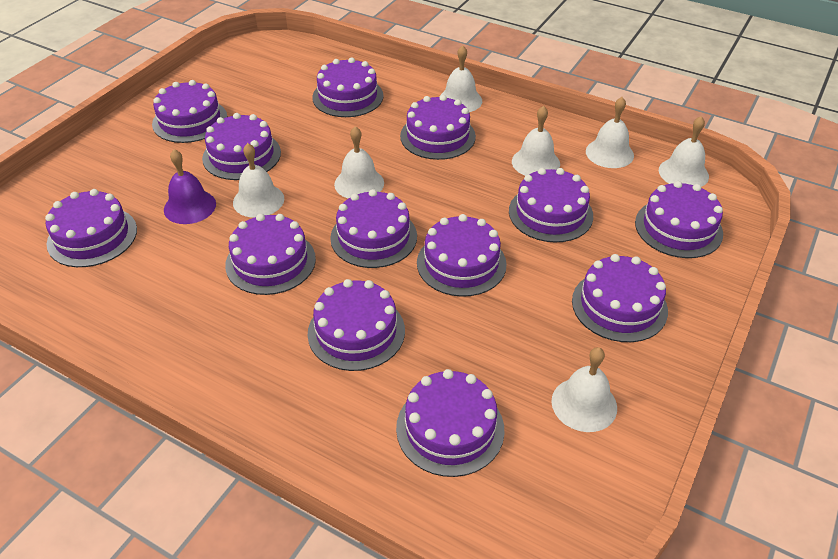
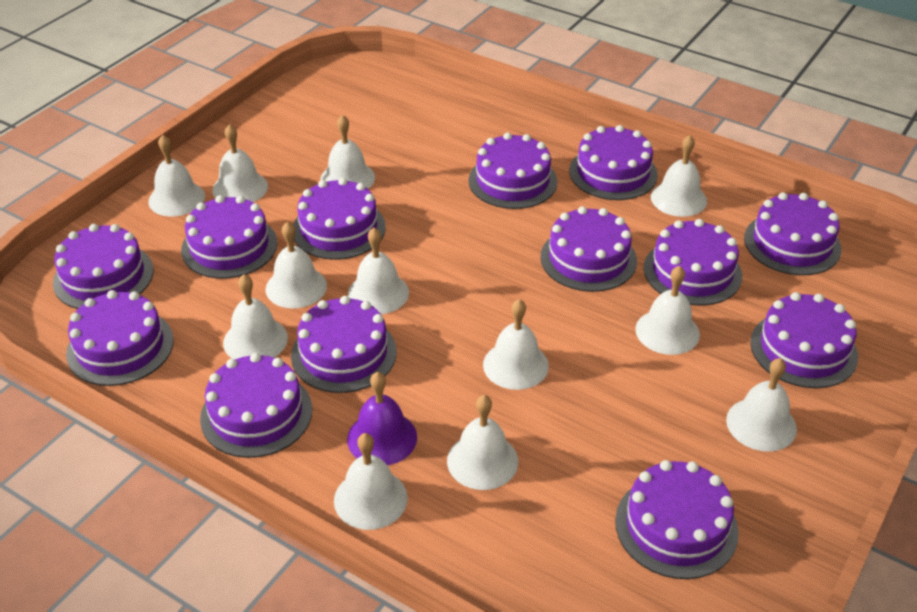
white bell: 7 -> 12

